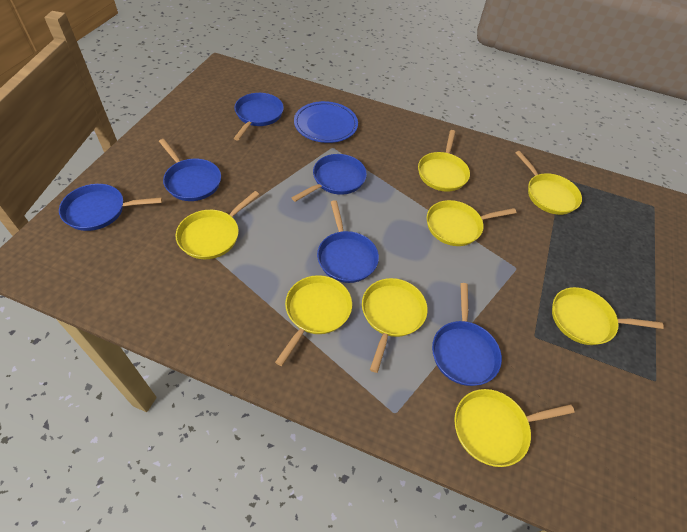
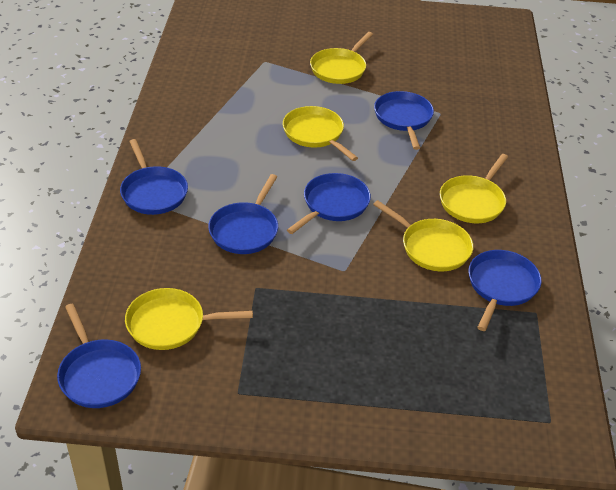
blue plate: 1 -> 0
yellow pan: 8 -> 5

